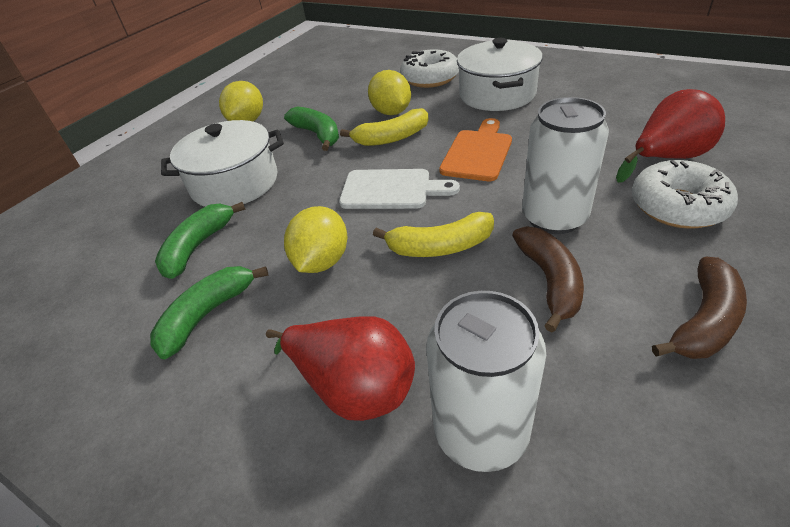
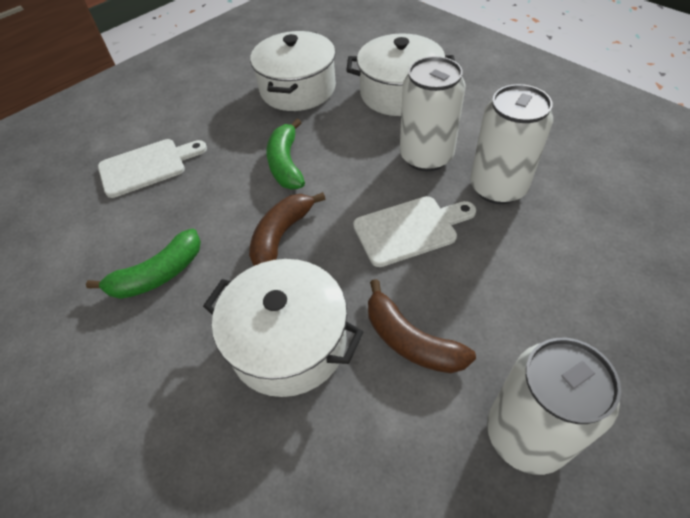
green banana: 3 -> 2
orange cutting board: 1 -> 0
red pear: 2 -> 0
white can: 2 -> 3
white cutting board: 1 -> 2
white donut: 2 -> 0
white pot: 2 -> 3
yellow banana: 2 -> 0
yellow lemon: 3 -> 0

